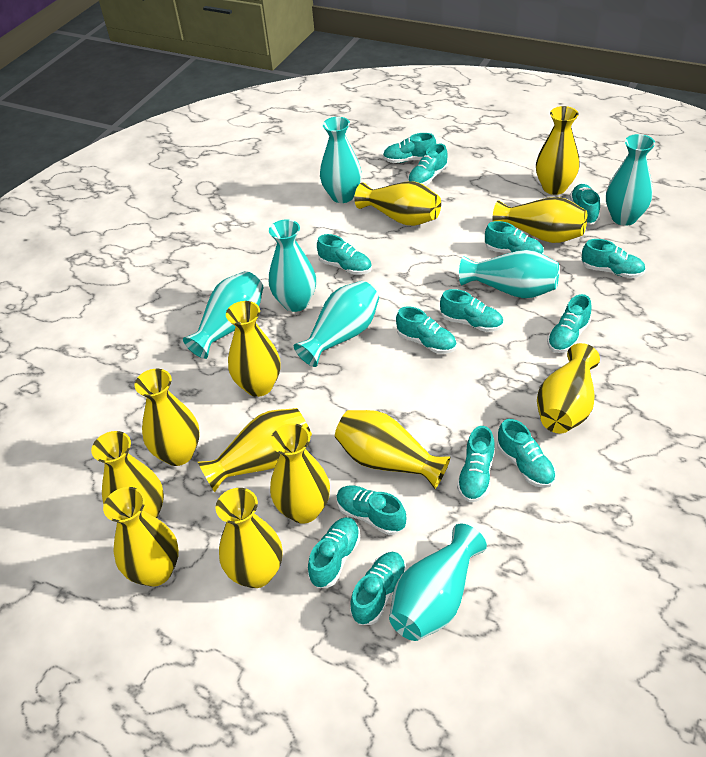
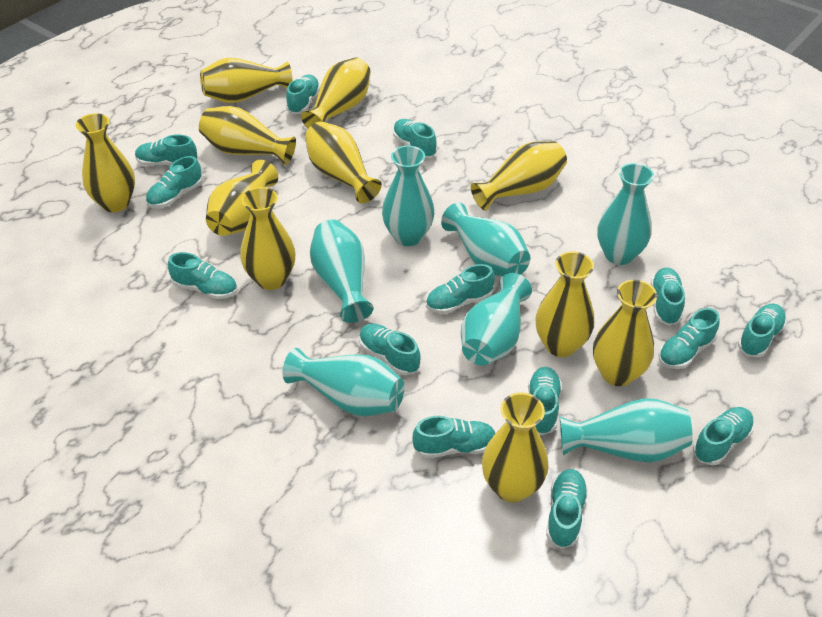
yellow vase: 12 -> 11

